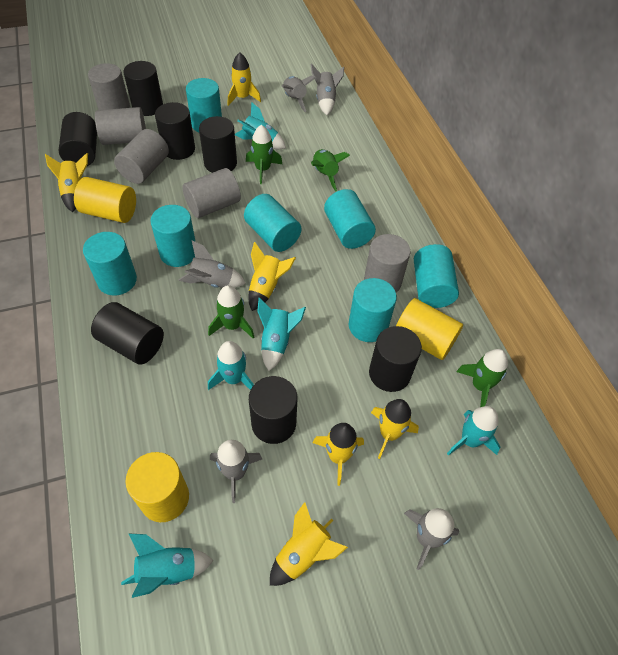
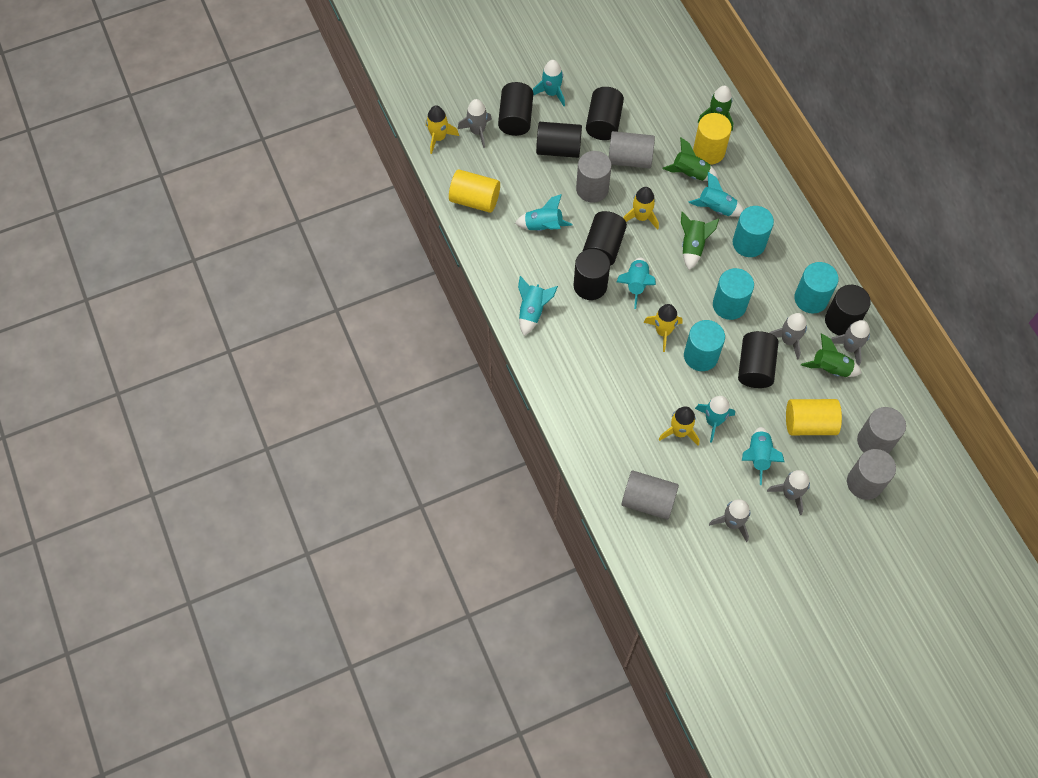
turquoise cylinder: 7 -> 4
turquoise rocket: 5 -> 7
yellow rocket: 6 -> 4

